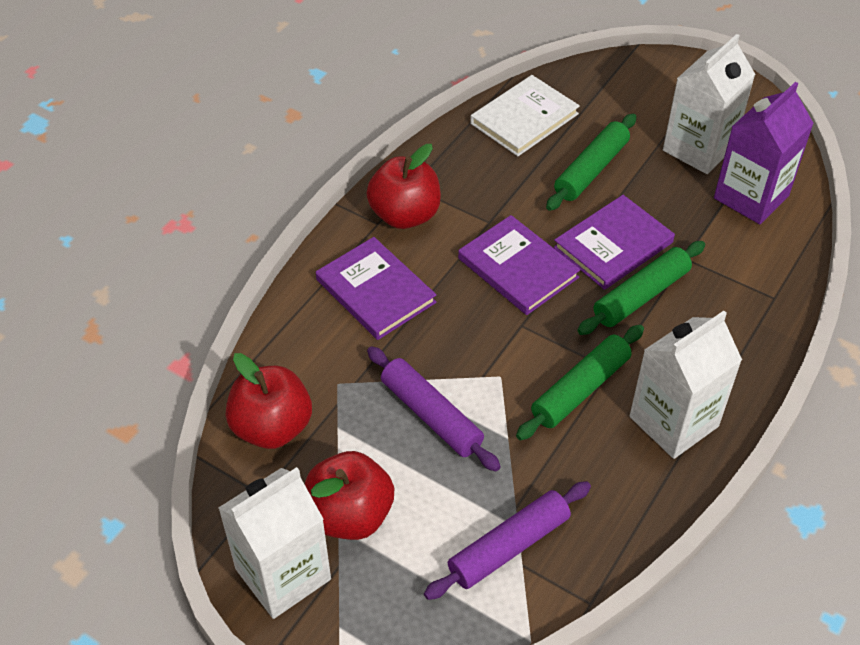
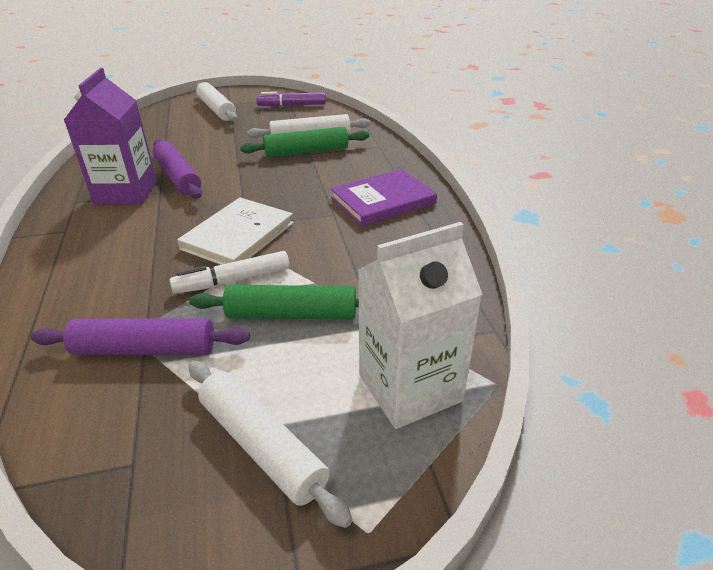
green rolling pin: 3 -> 2
purple book: 3 -> 1
purple marker: 0 -> 1
red apple: 3 -> 0
white carton: 3 -> 1
white marker: 0 -> 1
white rolling pin: 0 -> 3

